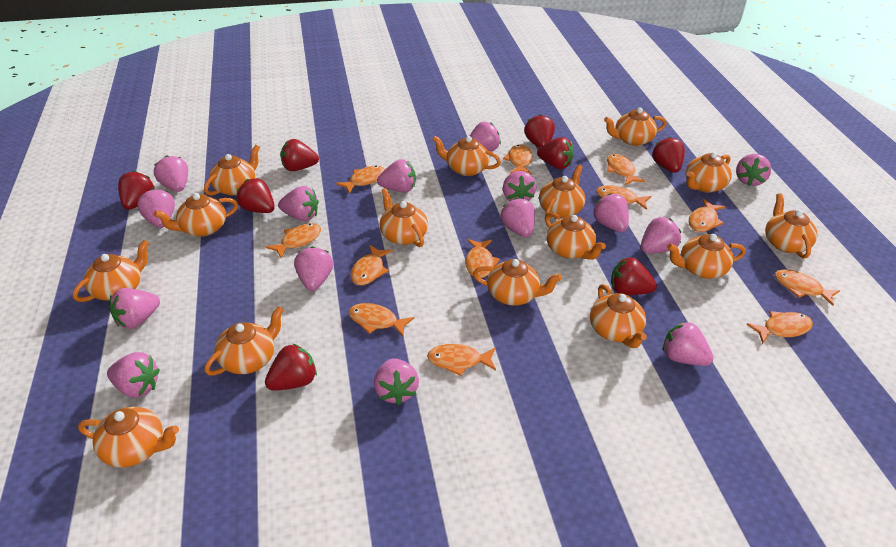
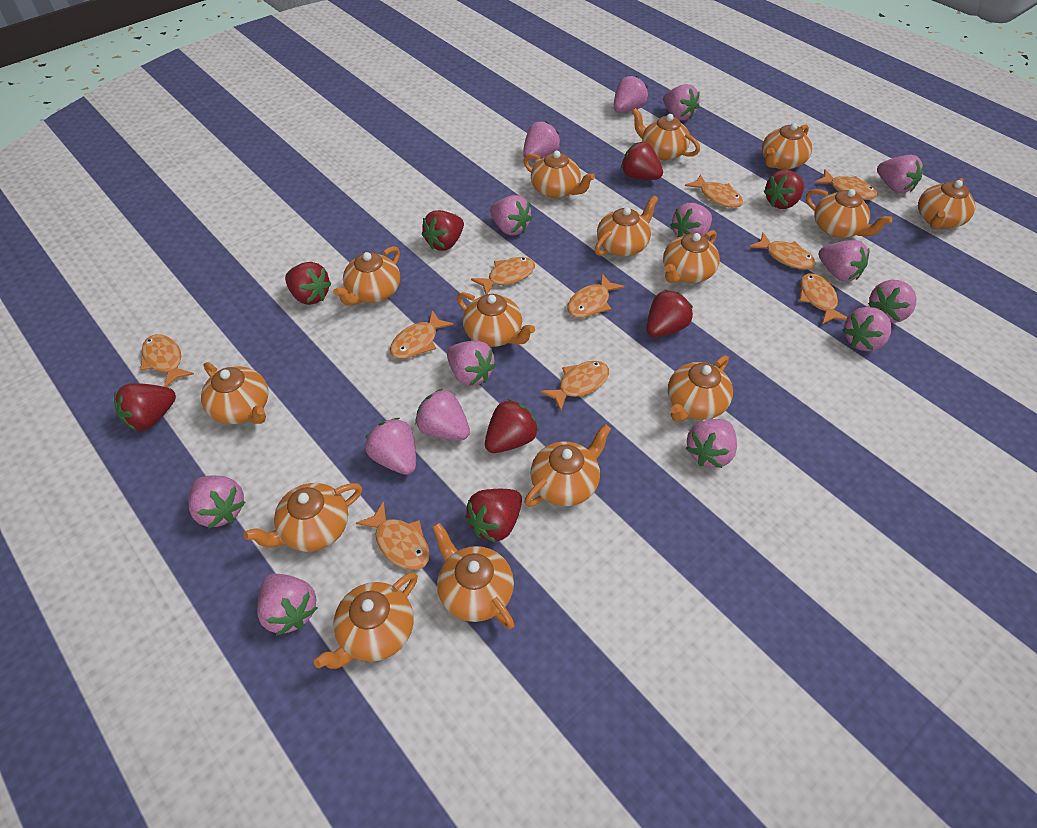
orange fish: 12 -> 10

